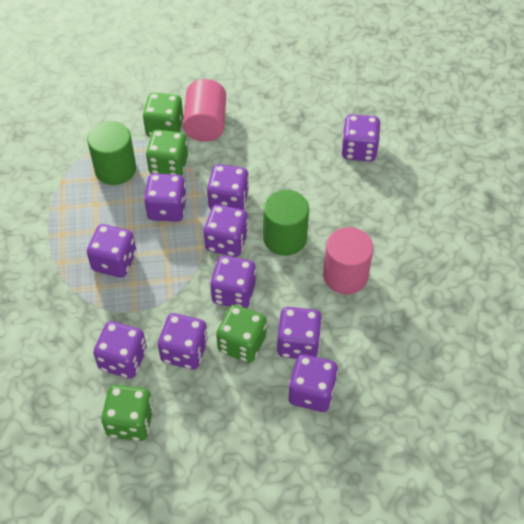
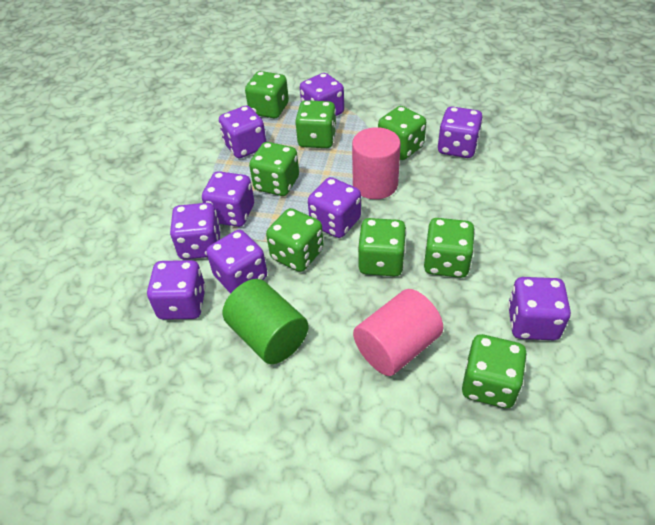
green cylinder: 2 -> 1
green dice: 4 -> 8
purple dice: 10 -> 9

